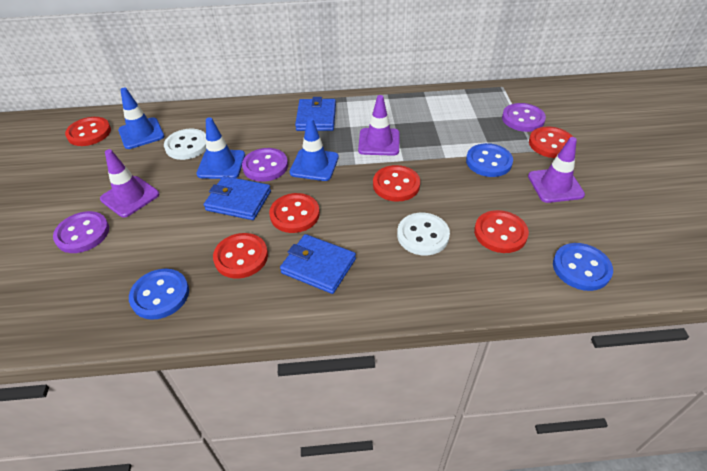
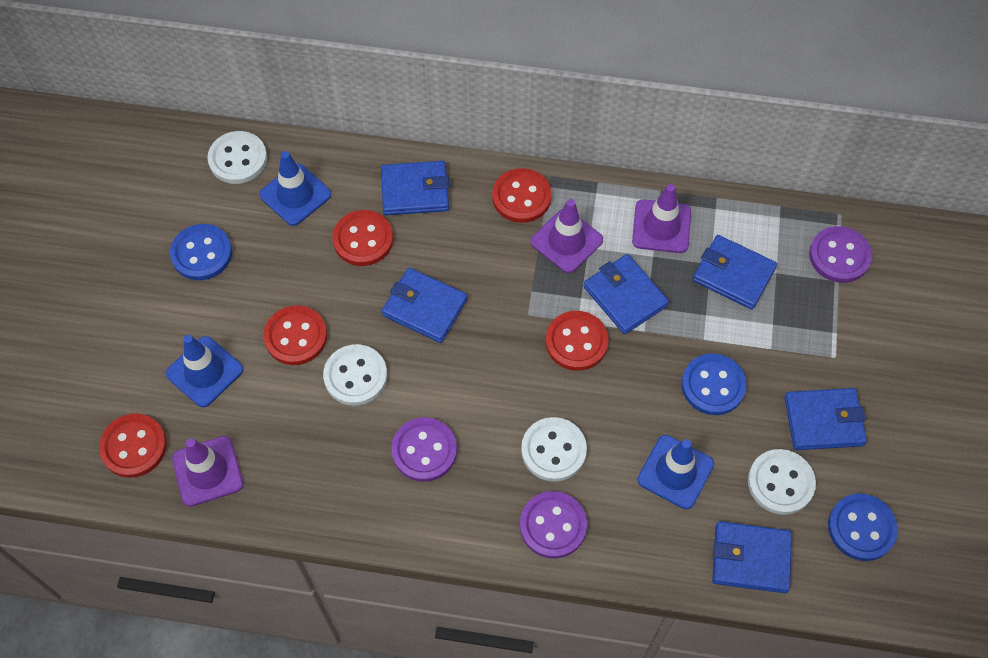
blue wallet: 3 -> 6
red button: 6 -> 5
white button: 2 -> 4

